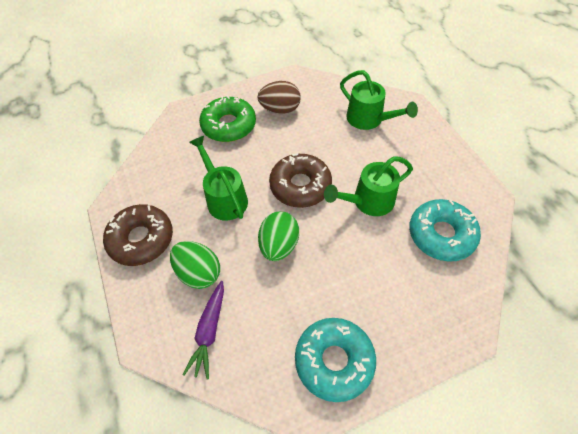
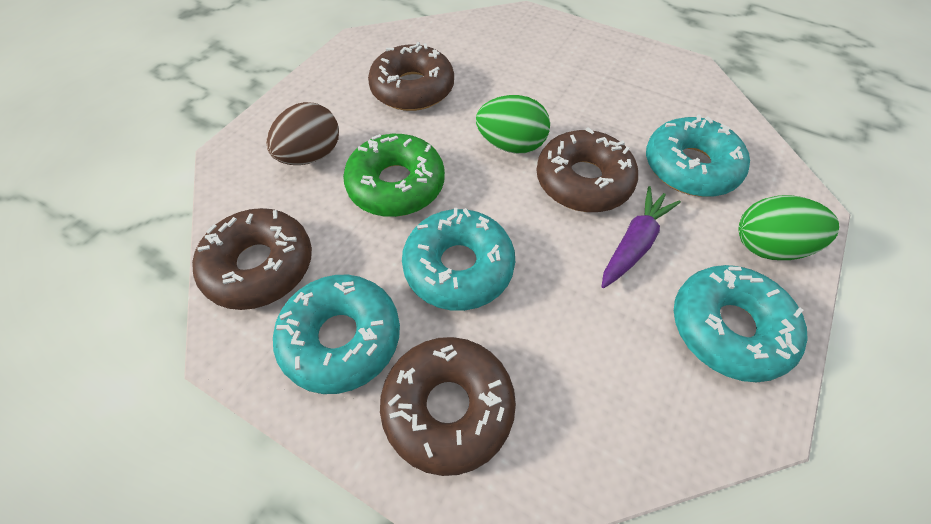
brown donut: 2 -> 4
green watering can: 3 -> 0
turquoise donut: 2 -> 4

